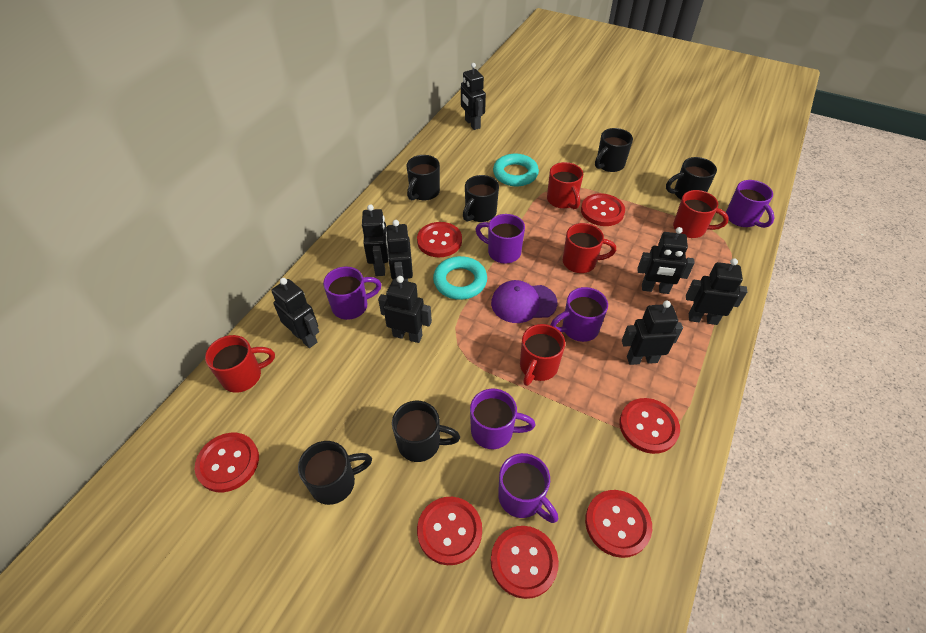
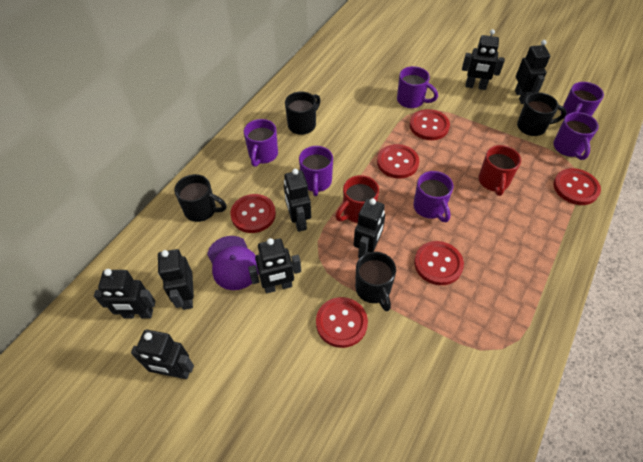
black mug: 6 -> 4
red button: 7 -> 6
red mug: 5 -> 2
turquoise ring: 2 -> 0

